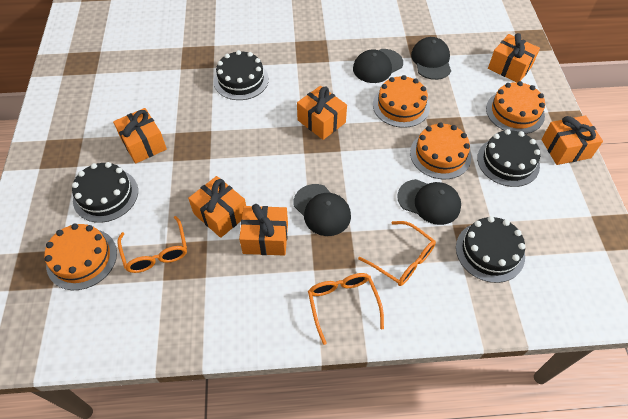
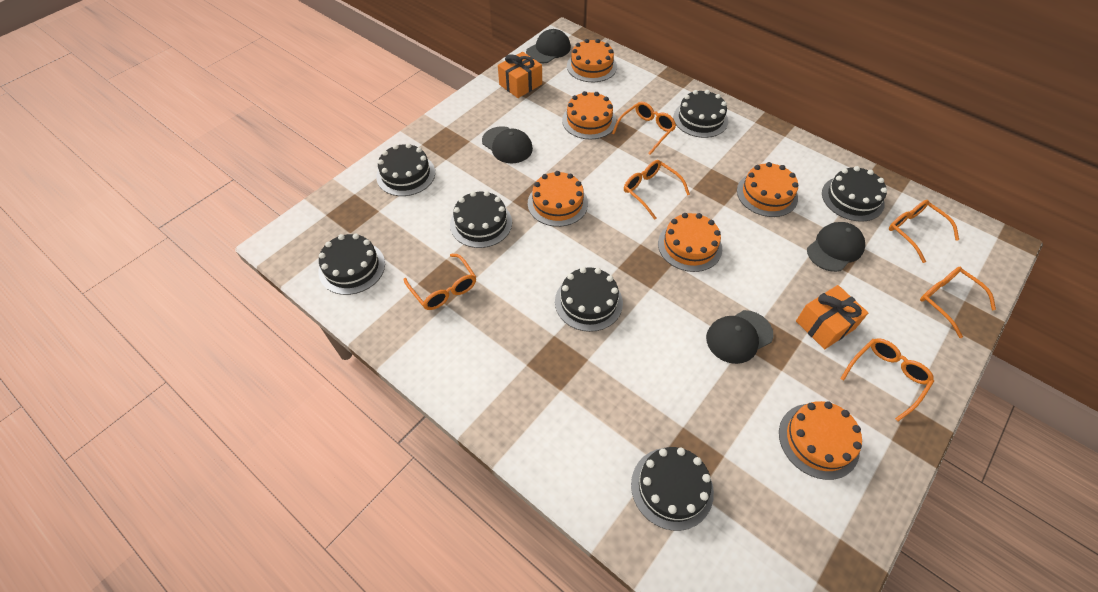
black cake: 4 -> 7
orange cake: 4 -> 6
orange gift: 6 -> 2
orange glasses: 3 -> 6

